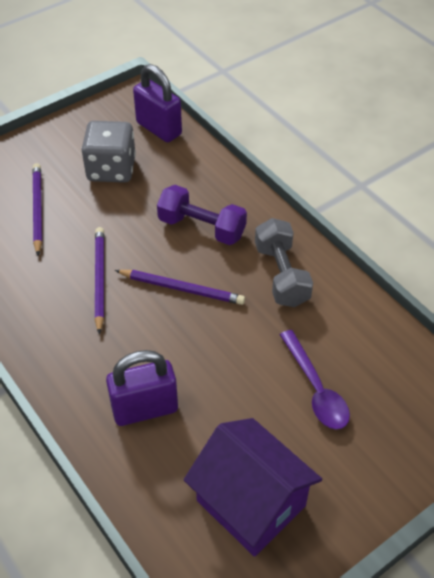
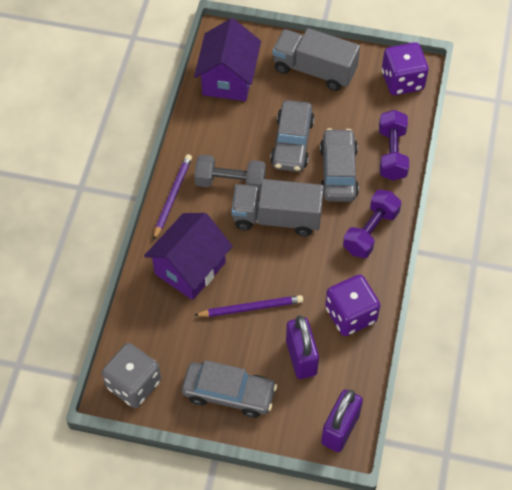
grey car: 0 -> 3
grey truck: 0 -> 2
purple dice: 0 -> 2
purple dumbbell: 1 -> 2
purple house: 1 -> 2
purple pencil: 3 -> 2
purple spoon: 1 -> 0

